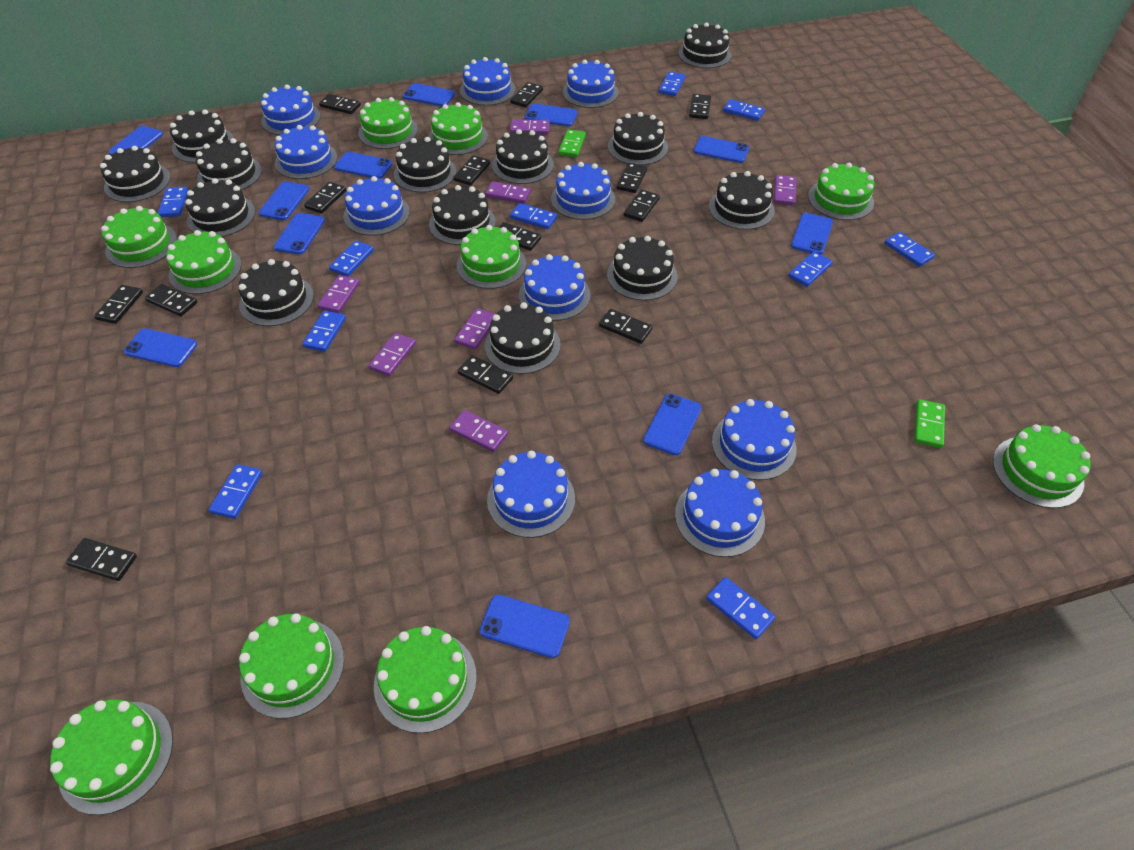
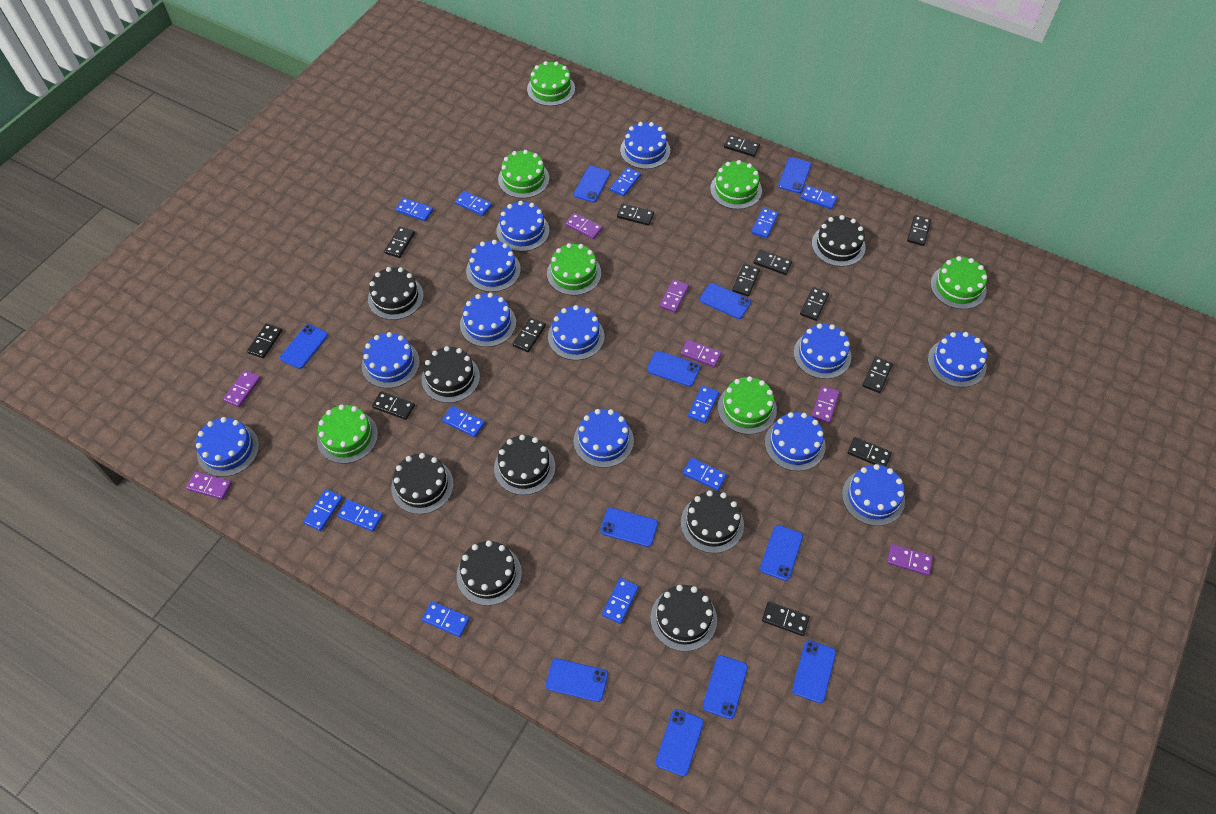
black cake: 13 -> 8
blue cake: 10 -> 12
blue domino: 10 -> 12
green cake: 10 -> 7
green domino: 2 -> 0

